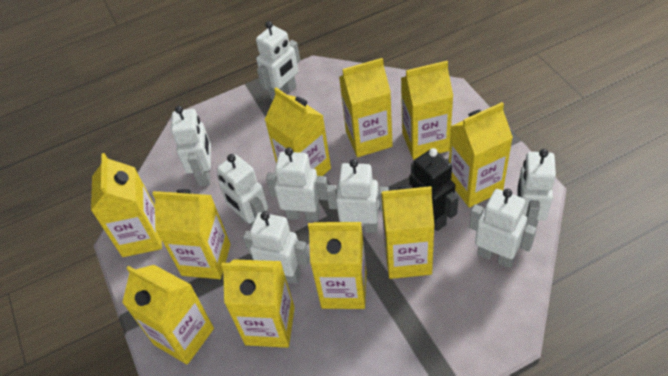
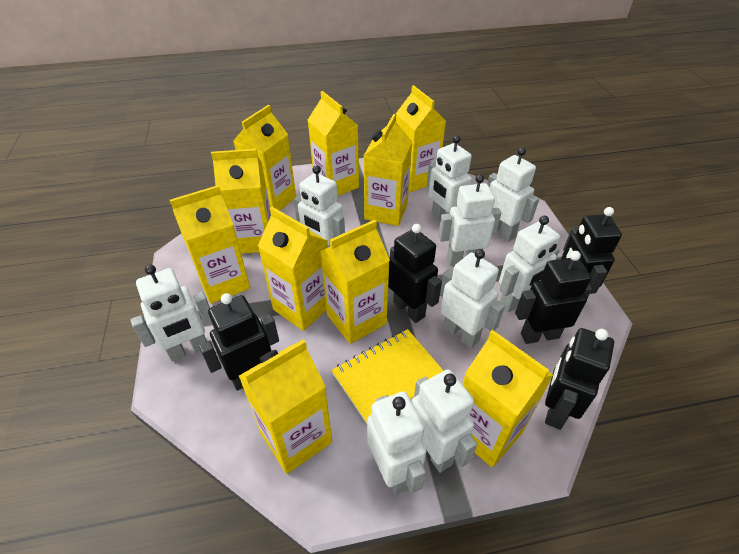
black robot: 1 -> 5
white robot: 8 -> 9
yellow notebook: 0 -> 1

